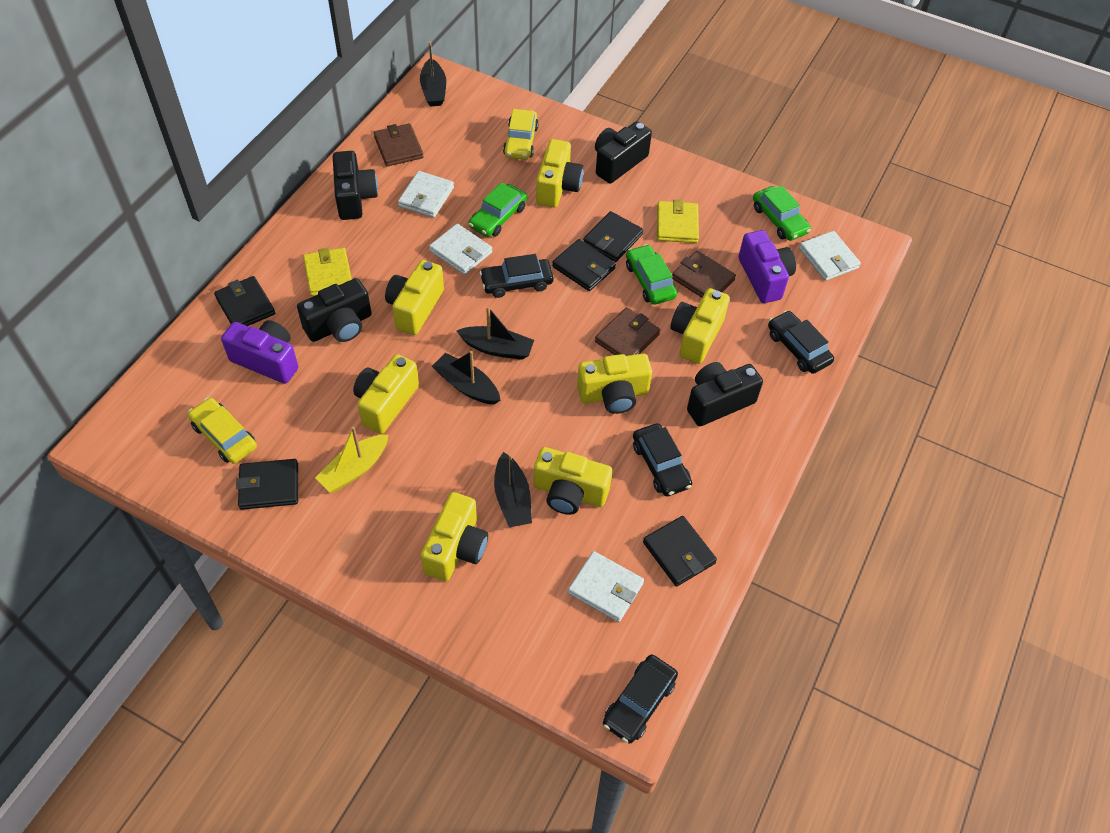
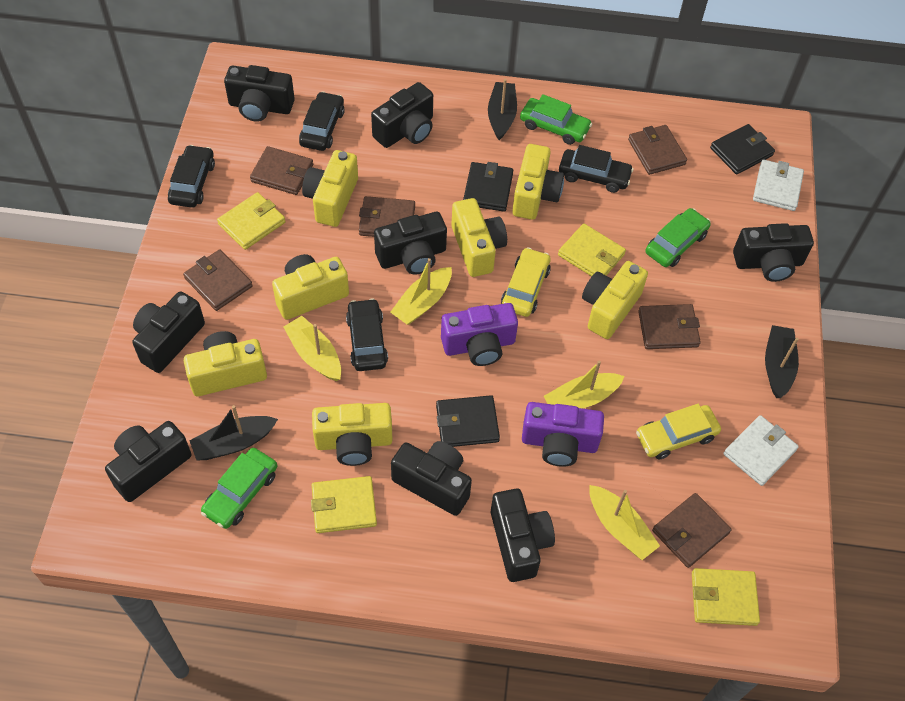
black boat: 4 -> 3
black camera: 4 -> 8
black wallet: 5 -> 3
brown wallet: 3 -> 6
white wallet: 4 -> 2
yellow boat: 1 -> 4
yellow wallet: 2 -> 4

